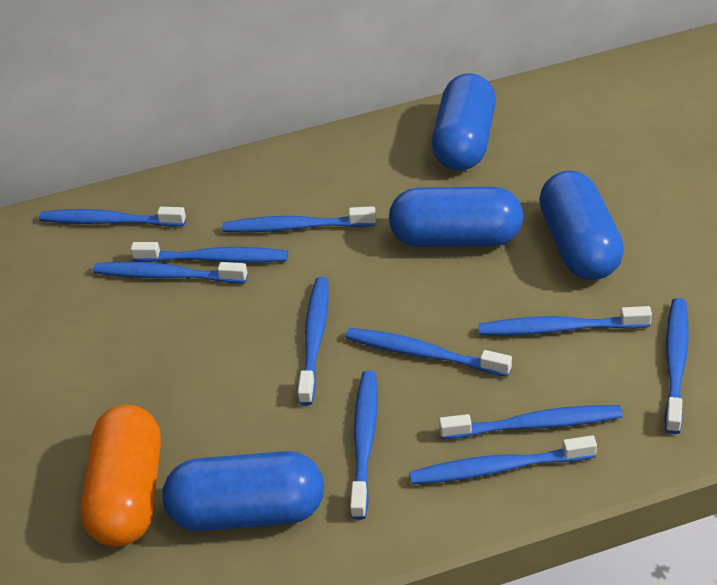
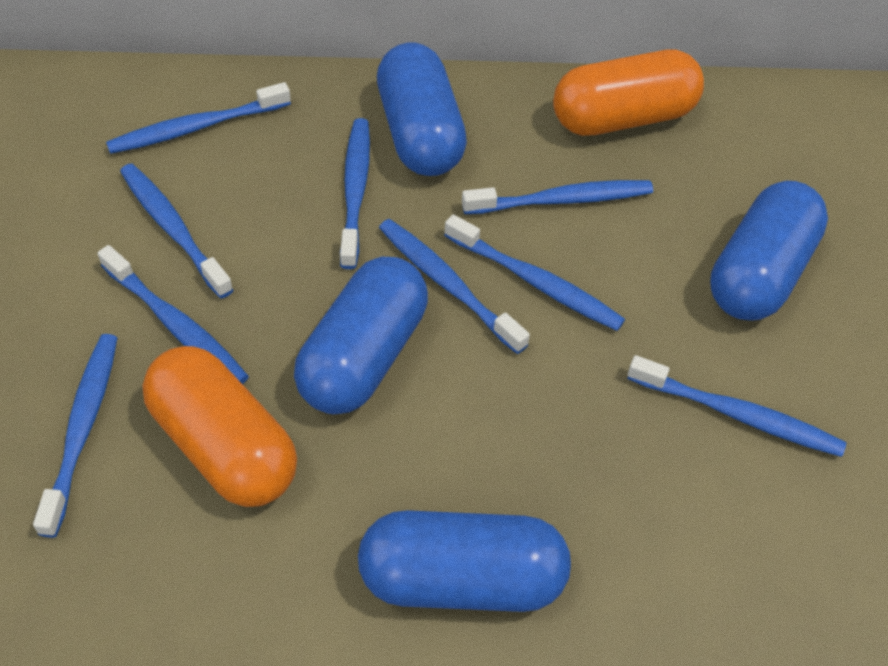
blue toothbrush: 11 -> 9
orange capsule: 1 -> 2

